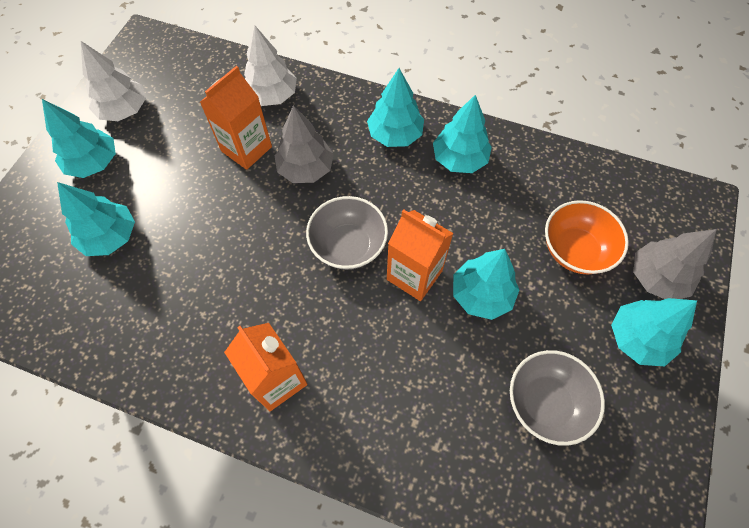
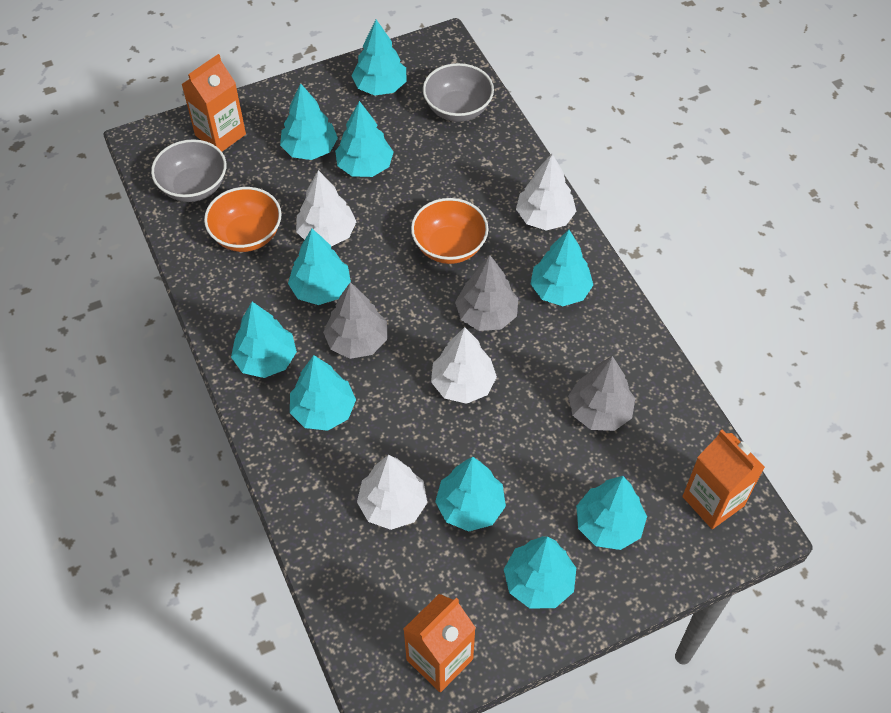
grey tree: 2 -> 3
orange bowl: 1 -> 2
turquoise tree: 6 -> 10
white tree: 2 -> 4

